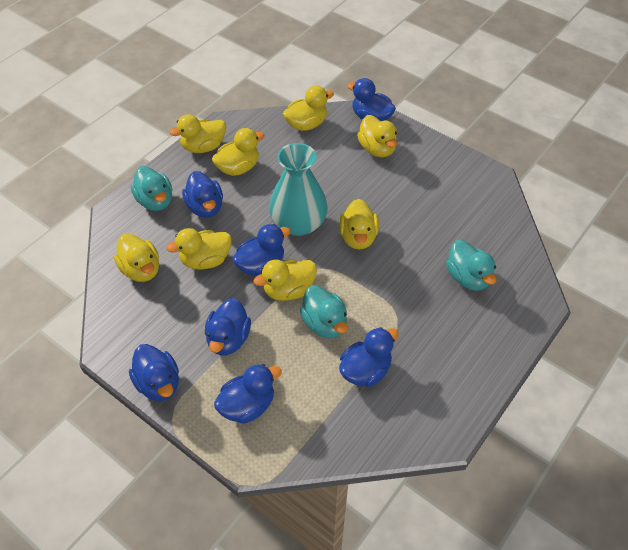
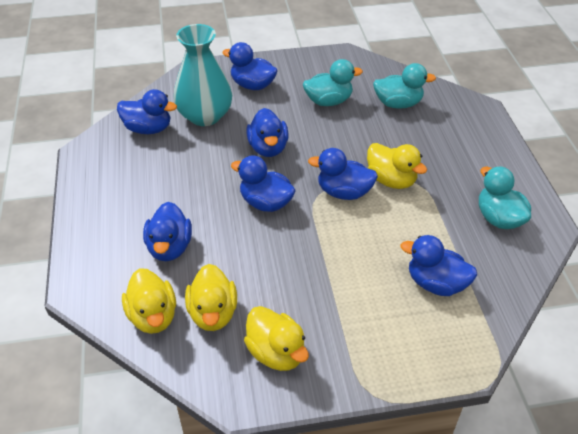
yellow duck: 8 -> 4

